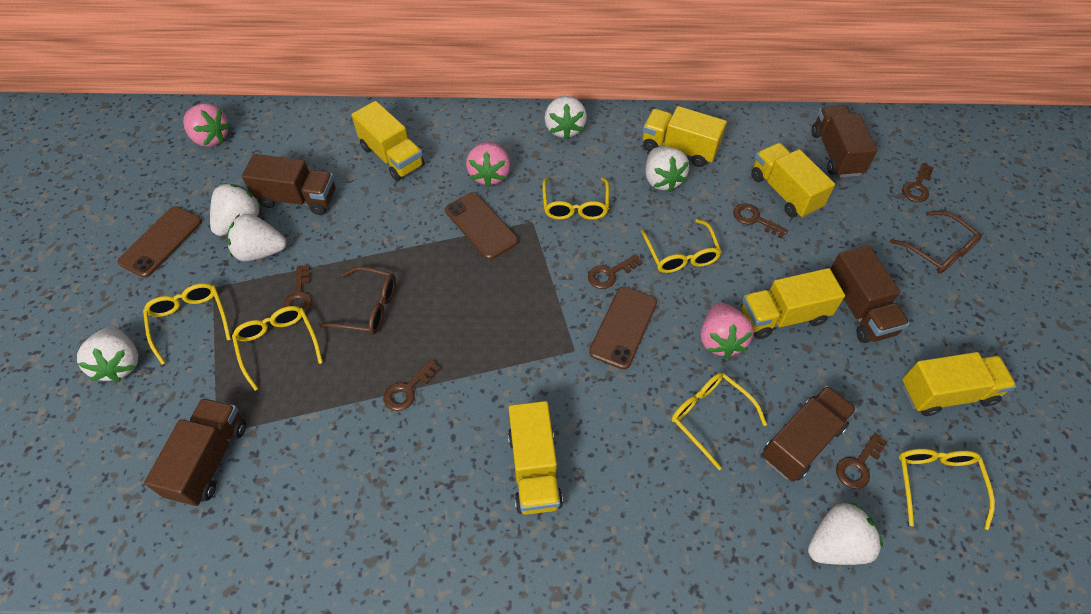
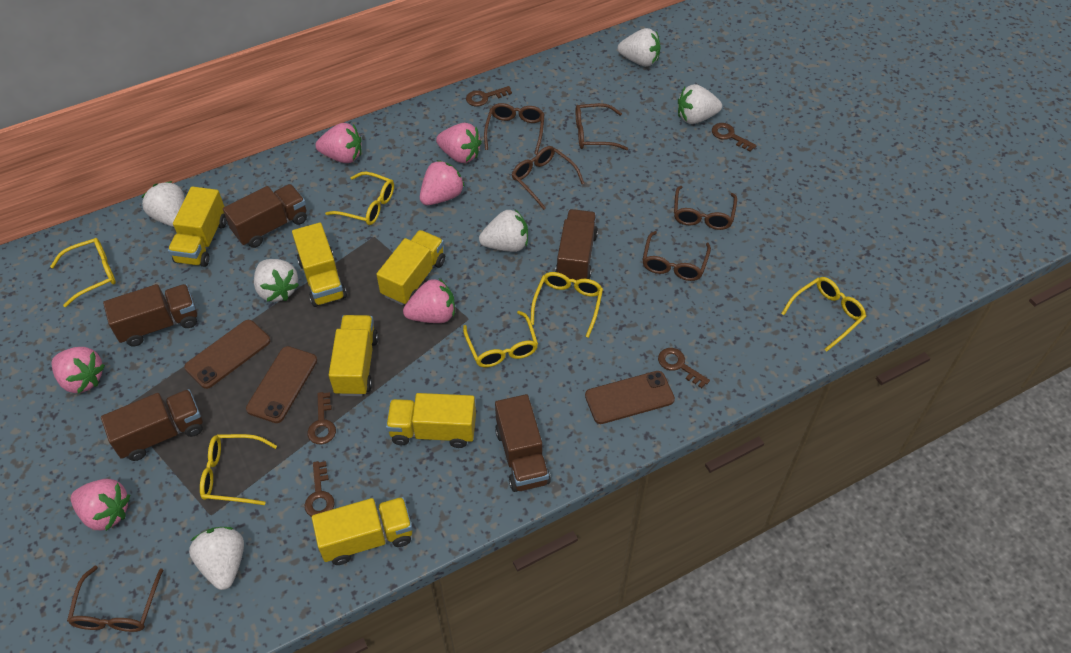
brown glasses: 2 -> 6
brown key: 6 -> 5
pink strawberry: 3 -> 6

